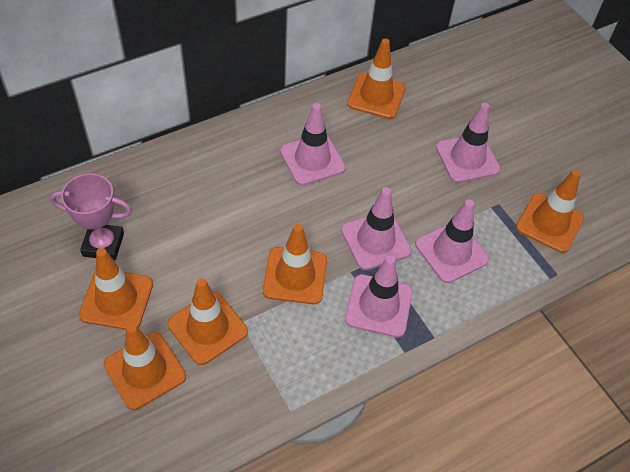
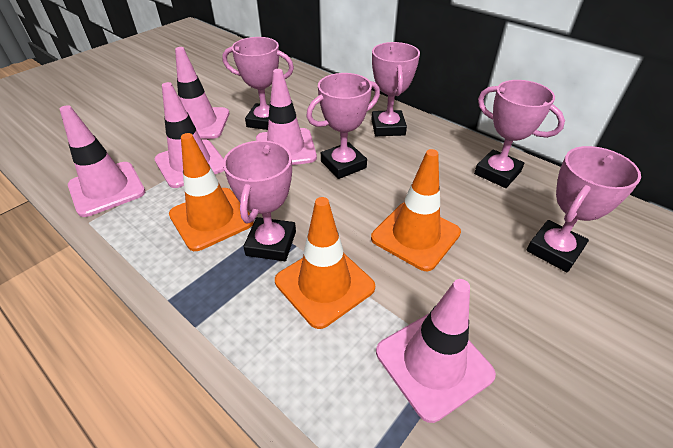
orange traffic cone: 6 -> 3
pink trophy: 1 -> 6

